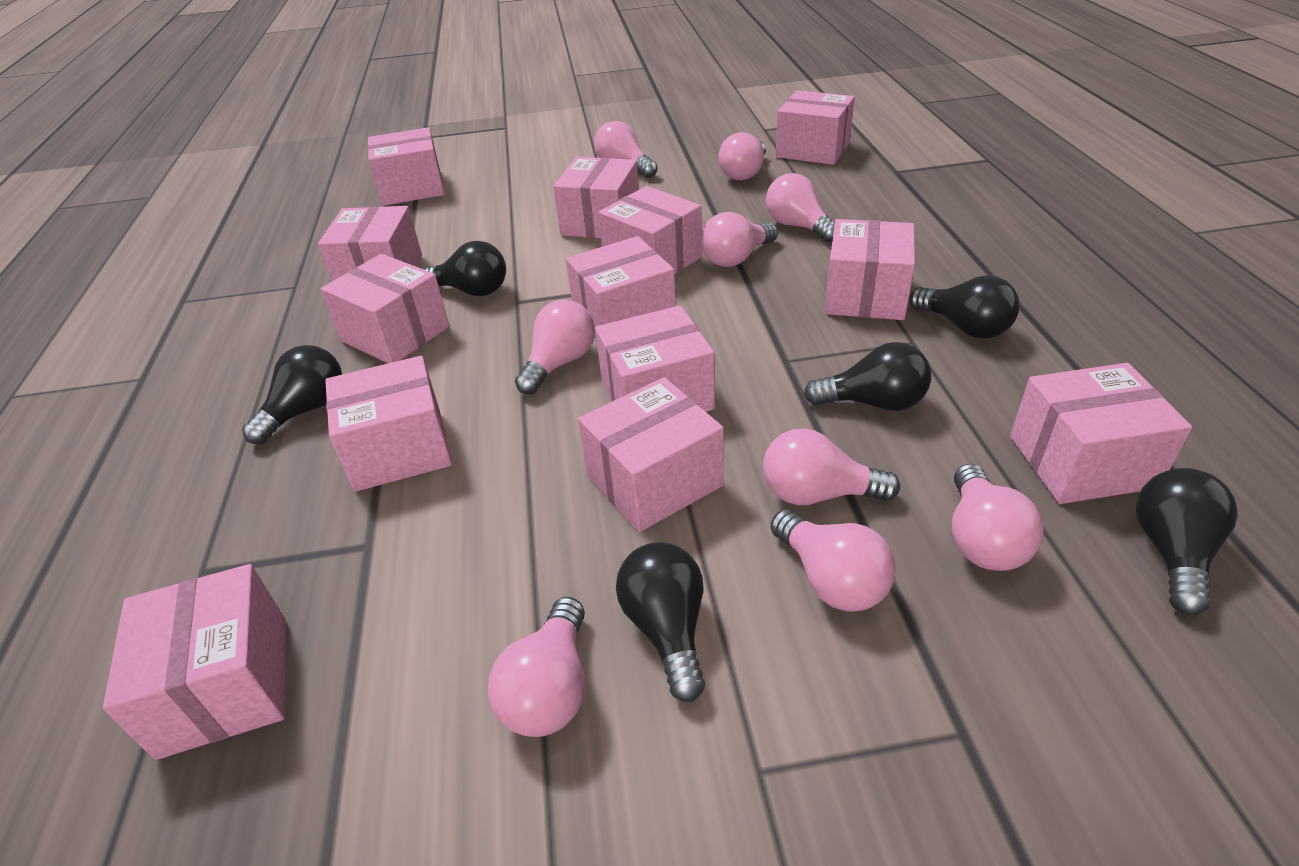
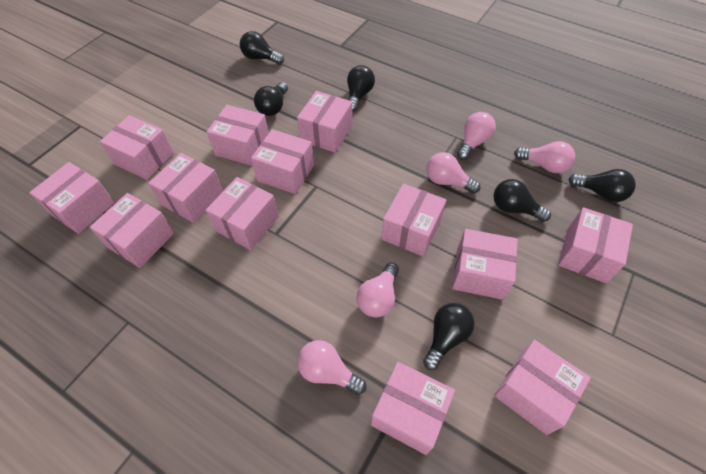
pink light bulb: 9 -> 5

